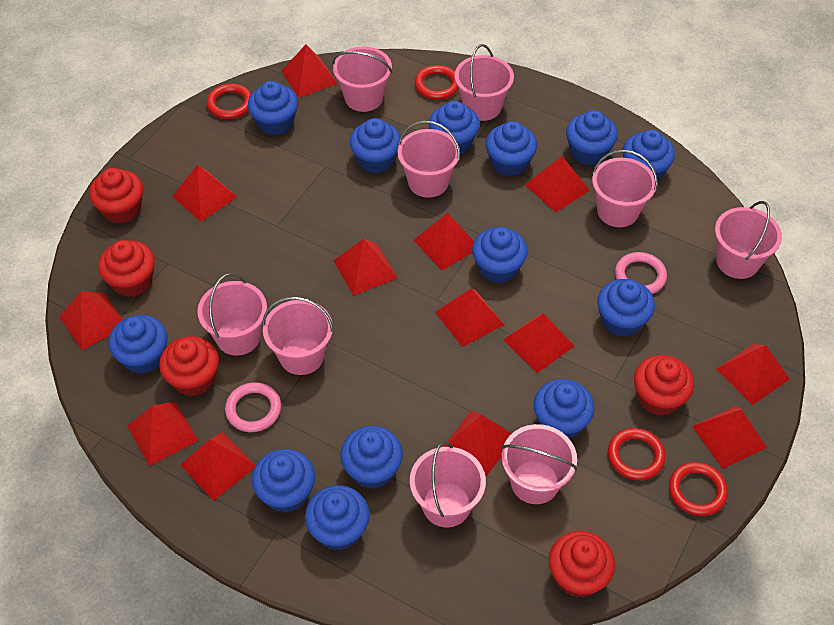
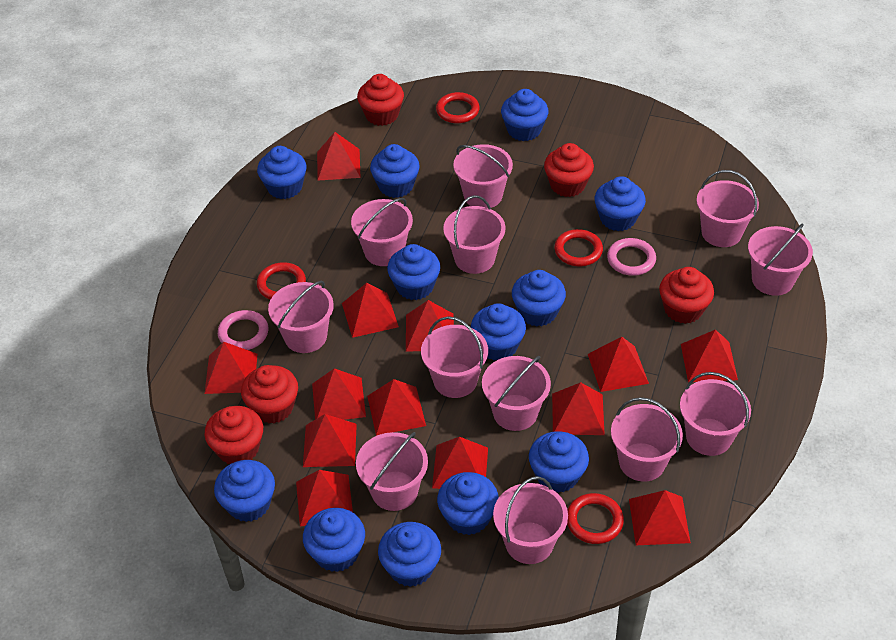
blue cupcake: 13 -> 12
pink bucket: 9 -> 12

